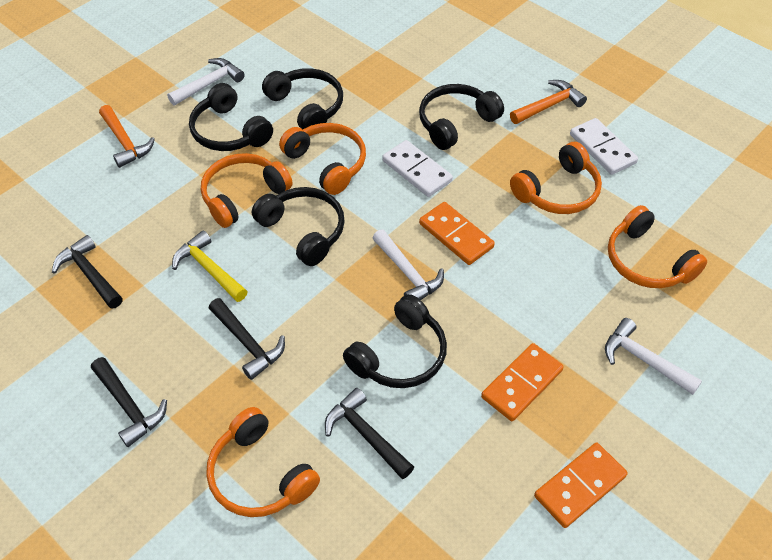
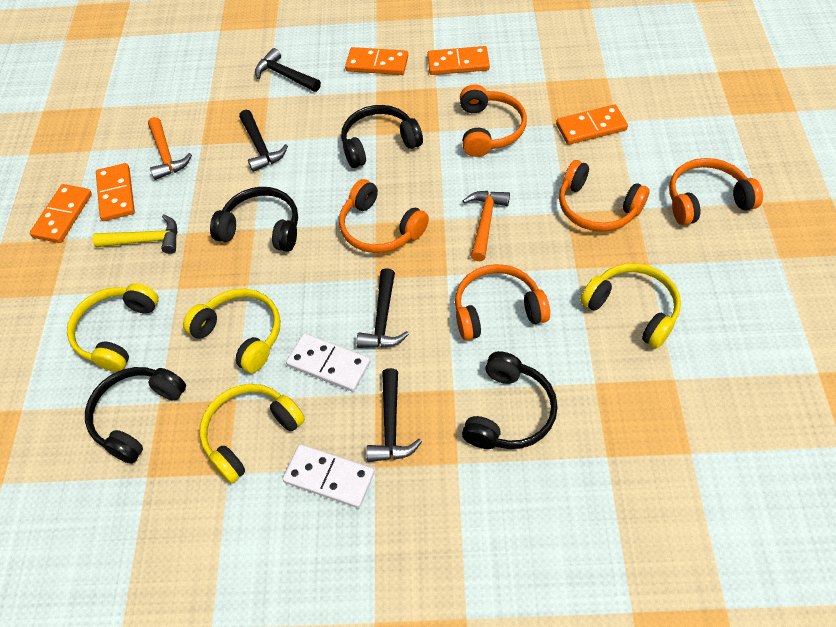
black headphones: 5 -> 4
orange domino: 3 -> 5
white hammer: 3 -> 0
yellow headphones: 0 -> 4

